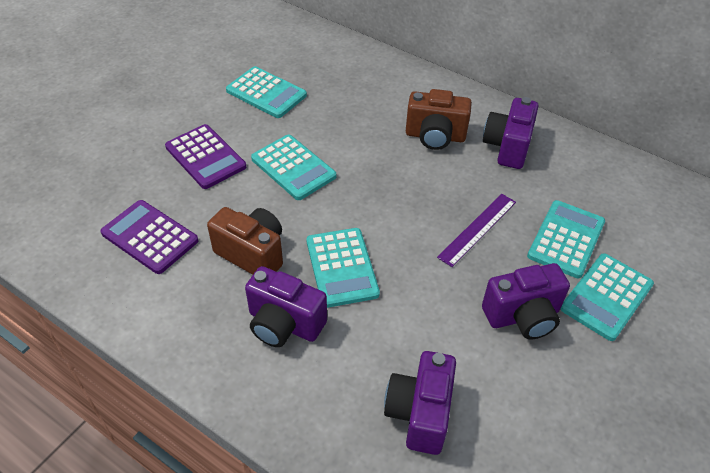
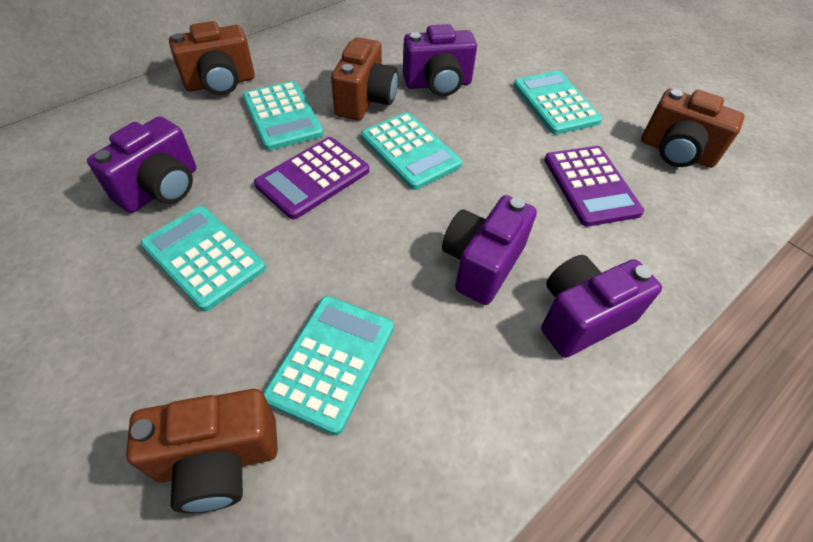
brown camera: 2 -> 4
purple ruler: 1 -> 0

